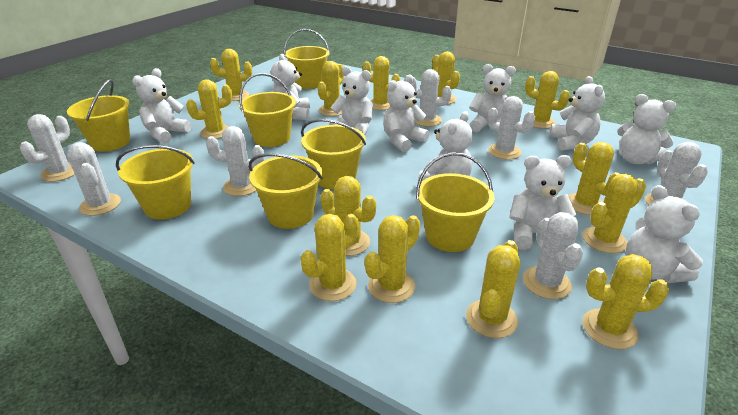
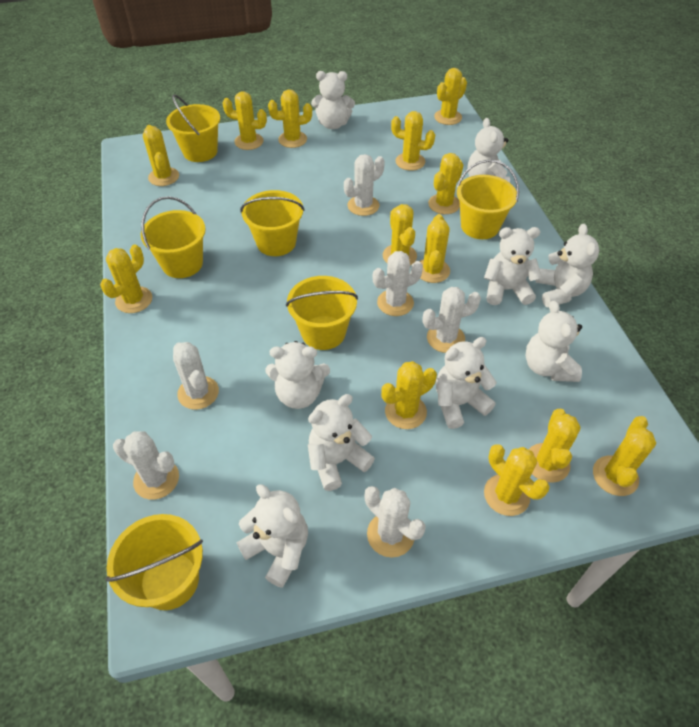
white cactus: 7 -> 6
white teddy bear: 10 -> 9
yellow bucket: 7 -> 6

